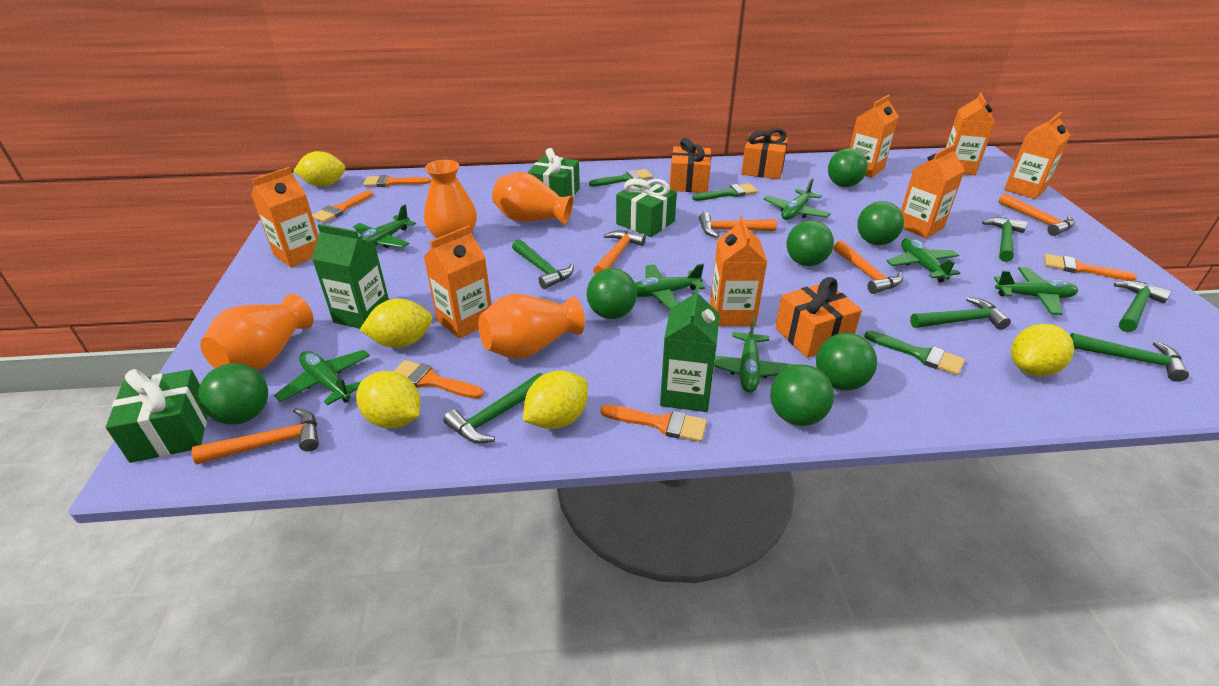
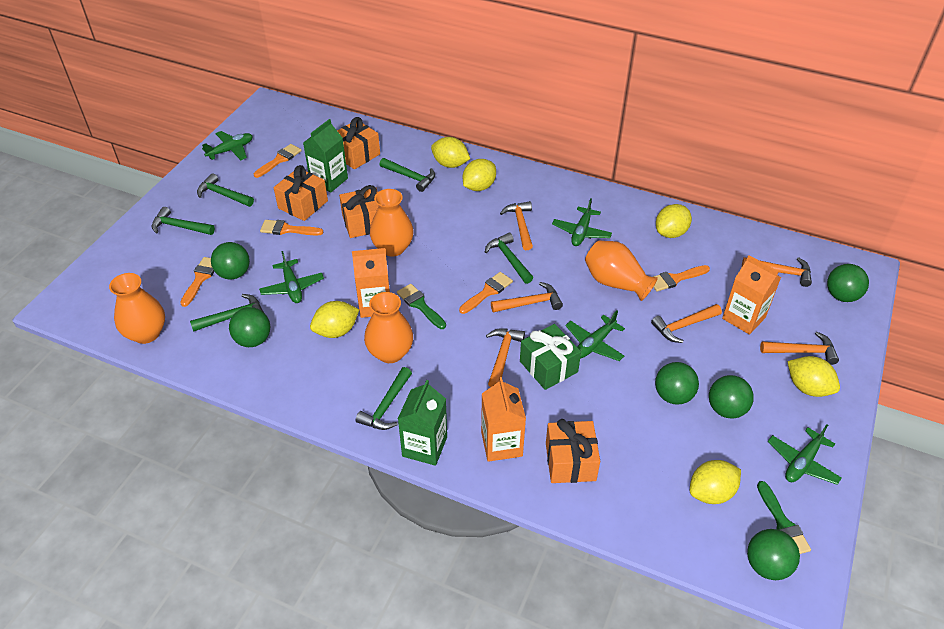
green ball: 7 -> 6
green brush: 3 -> 2
green gift: 3 -> 1
green plane: 7 -> 5
orange carton: 7 -> 3
orange gift: 3 -> 4
orange hammer: 5 -> 6
yellow lemon: 5 -> 6

